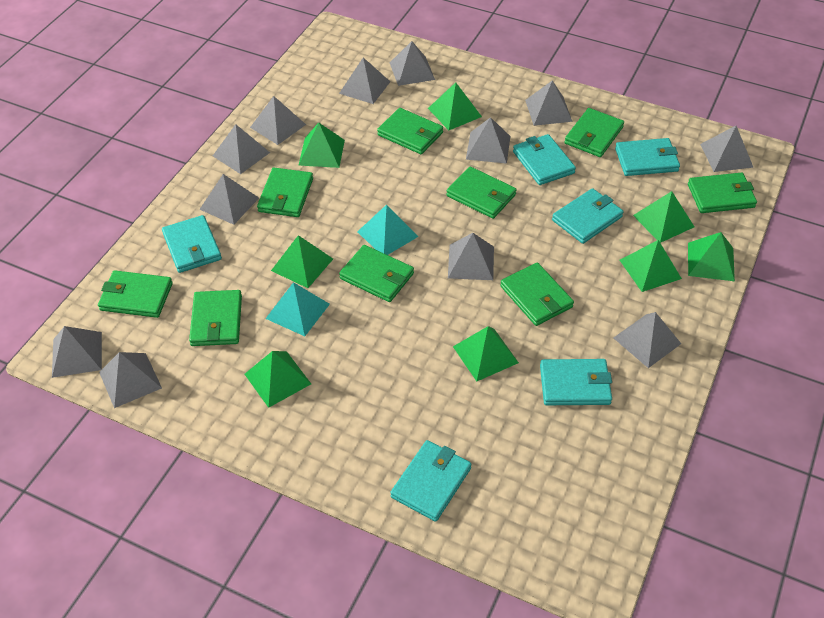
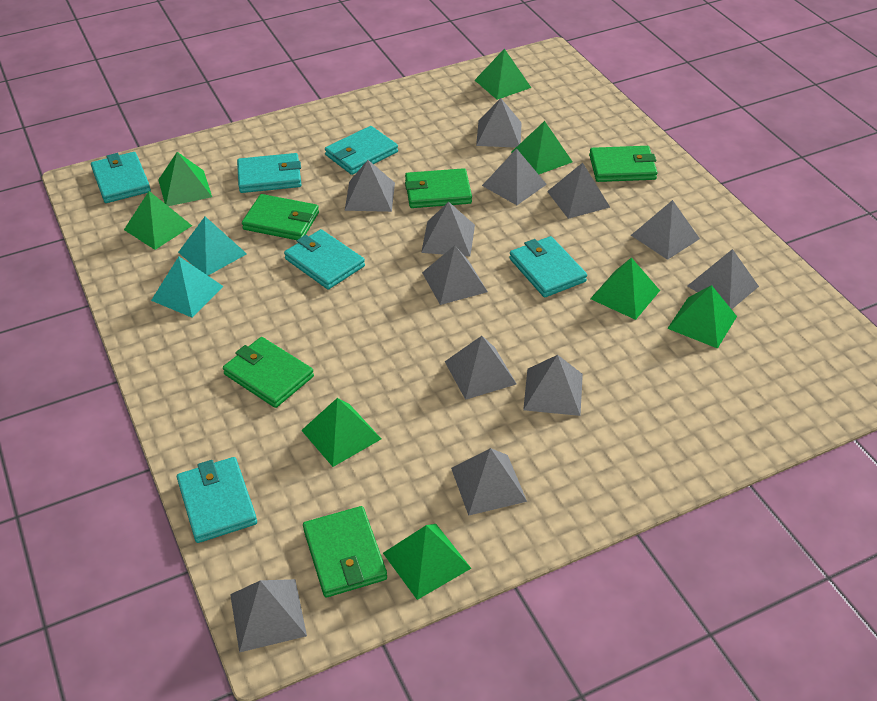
green wallet: 9 -> 5

